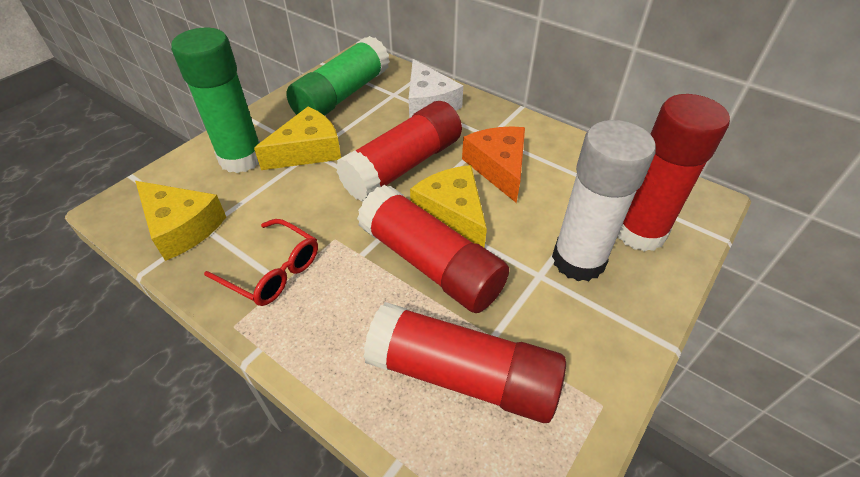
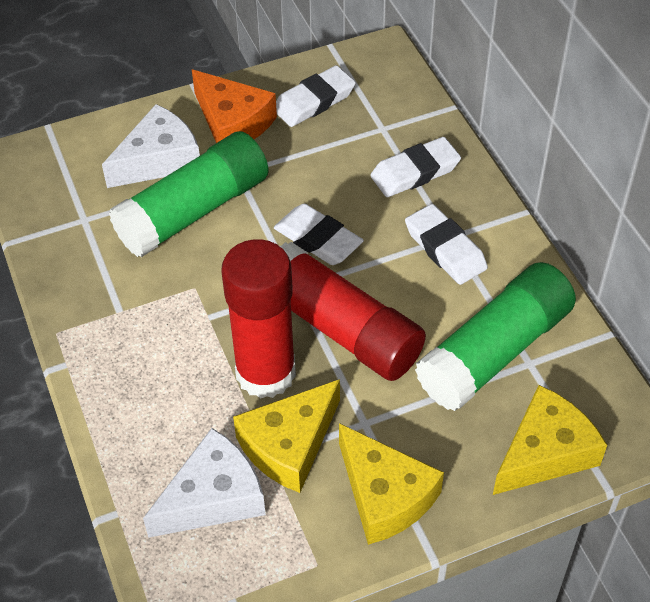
red glasses: 1 -> 0
red glue stick: 4 -> 2
white cheese: 1 -> 2
white eraser: 0 -> 4
white glue stick: 1 -> 0

